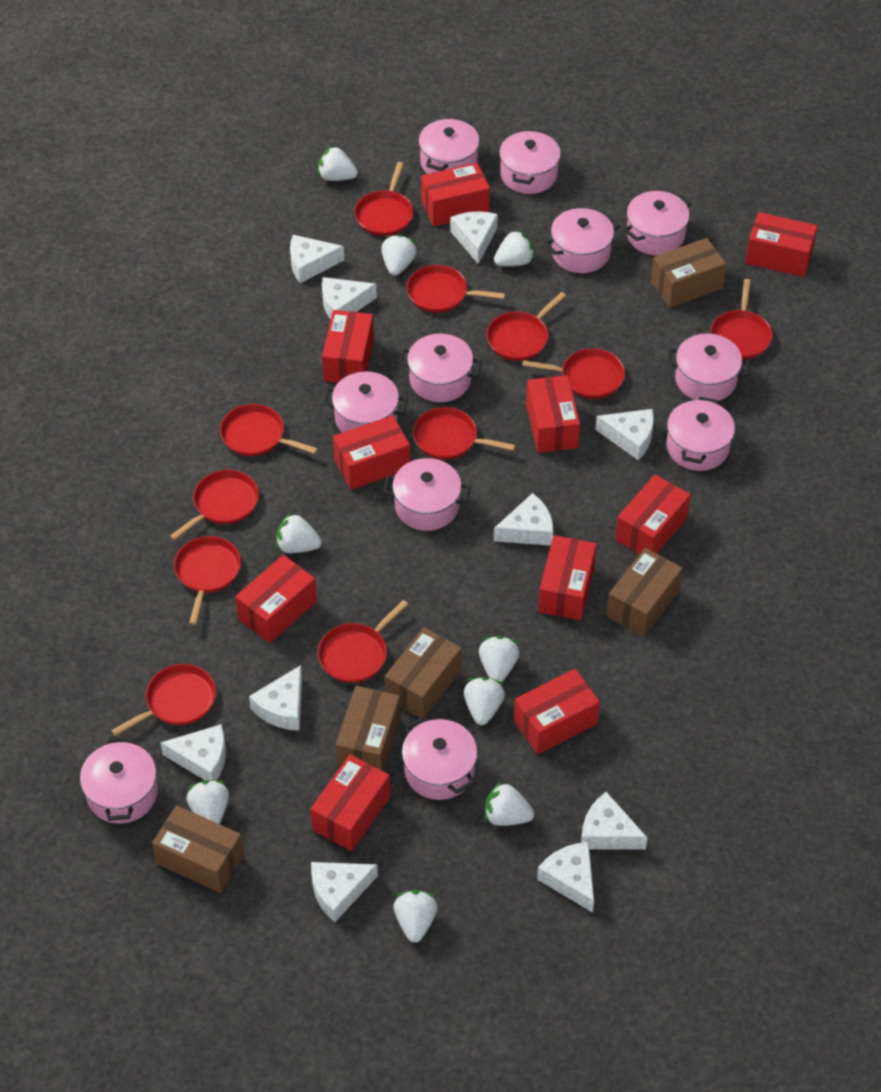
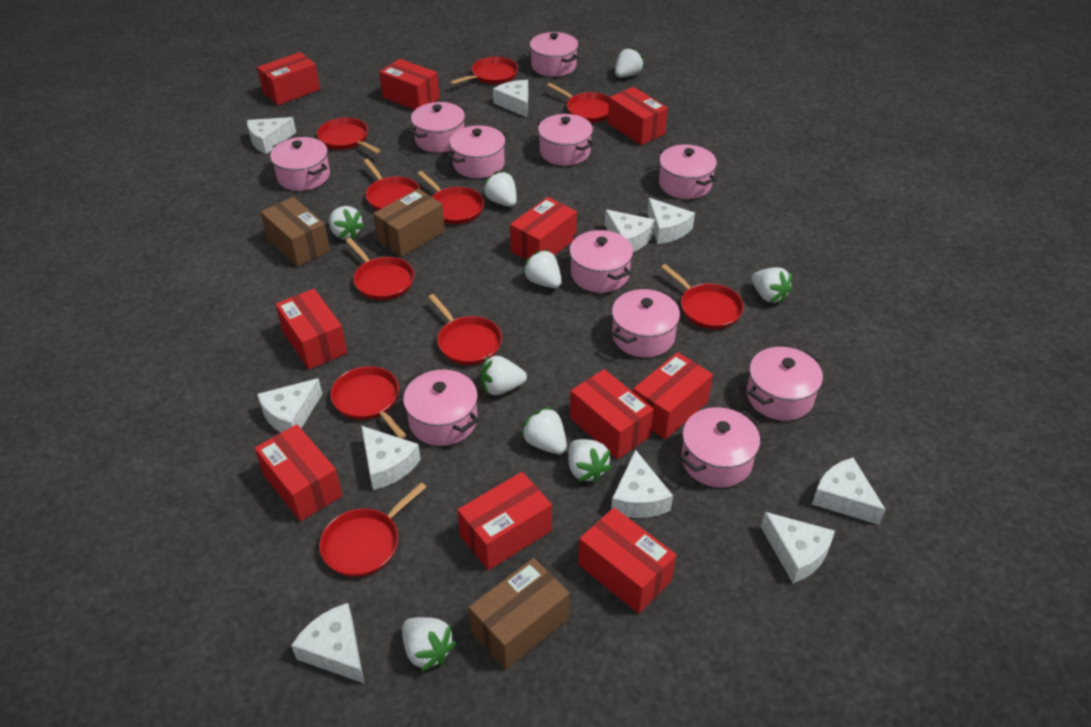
brown box: 5 -> 3
red pan: 11 -> 10

